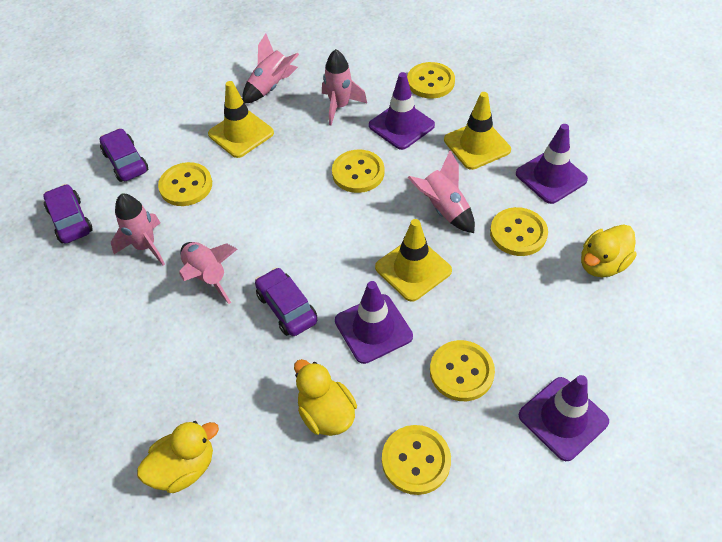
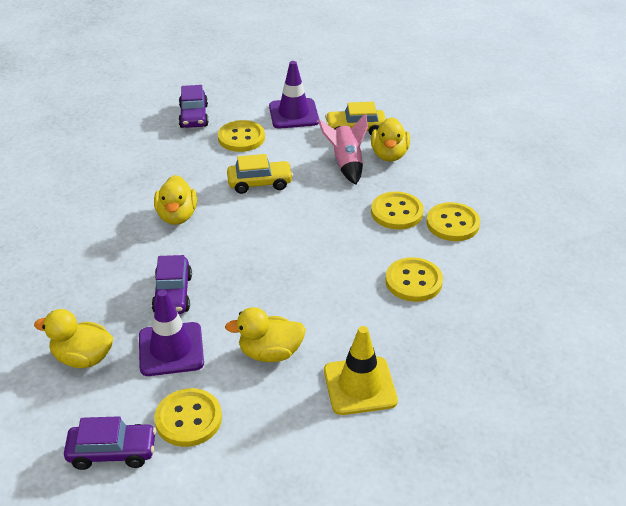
pink rocket: 5 -> 1
purple traffic cone: 4 -> 2
yellow button: 6 -> 5
yellow car: 0 -> 2
yellow duck: 3 -> 4
yellow traffic cone: 3 -> 1

